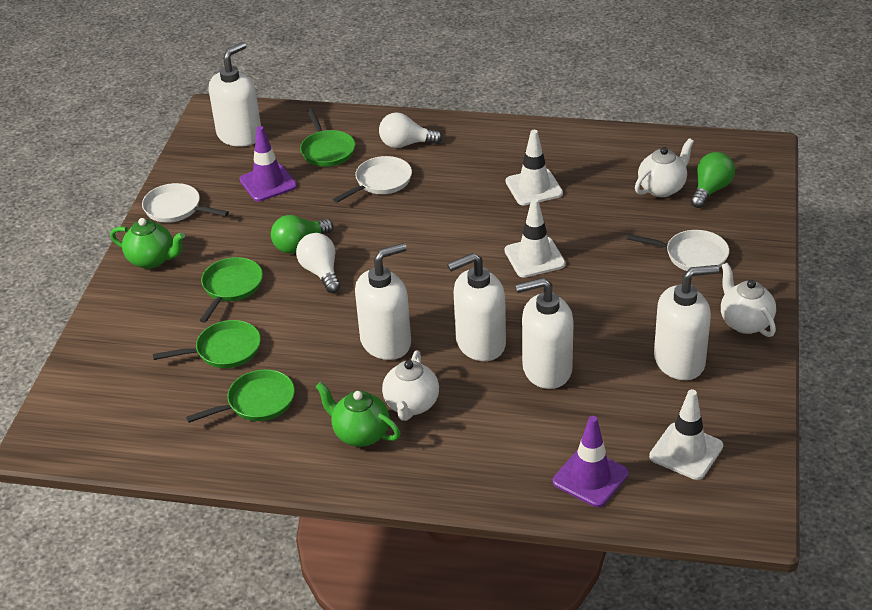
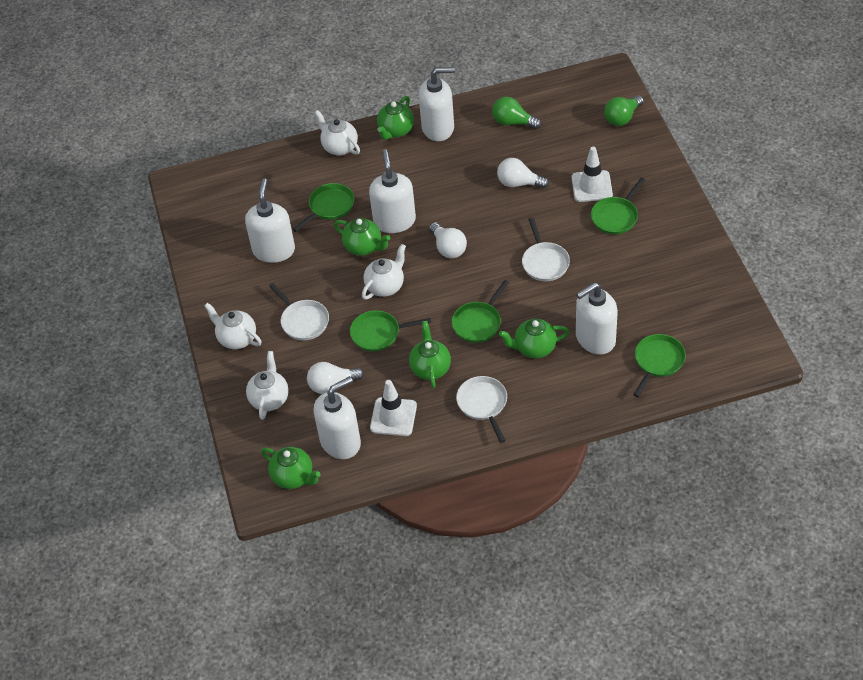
green pan: 4 -> 5
green teapot: 2 -> 5
purple traffic cone: 2 -> 0
white light bulb: 2 -> 3
white teapot: 3 -> 4
white traffic cone: 3 -> 2

